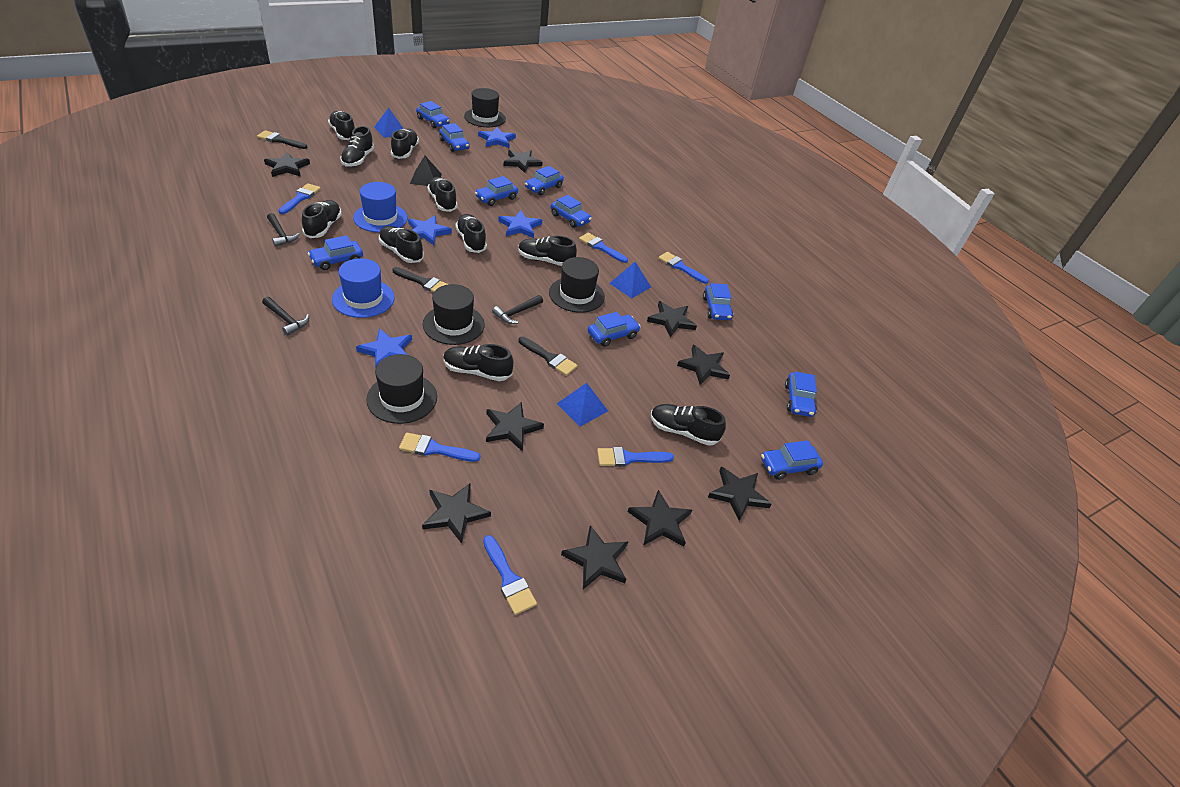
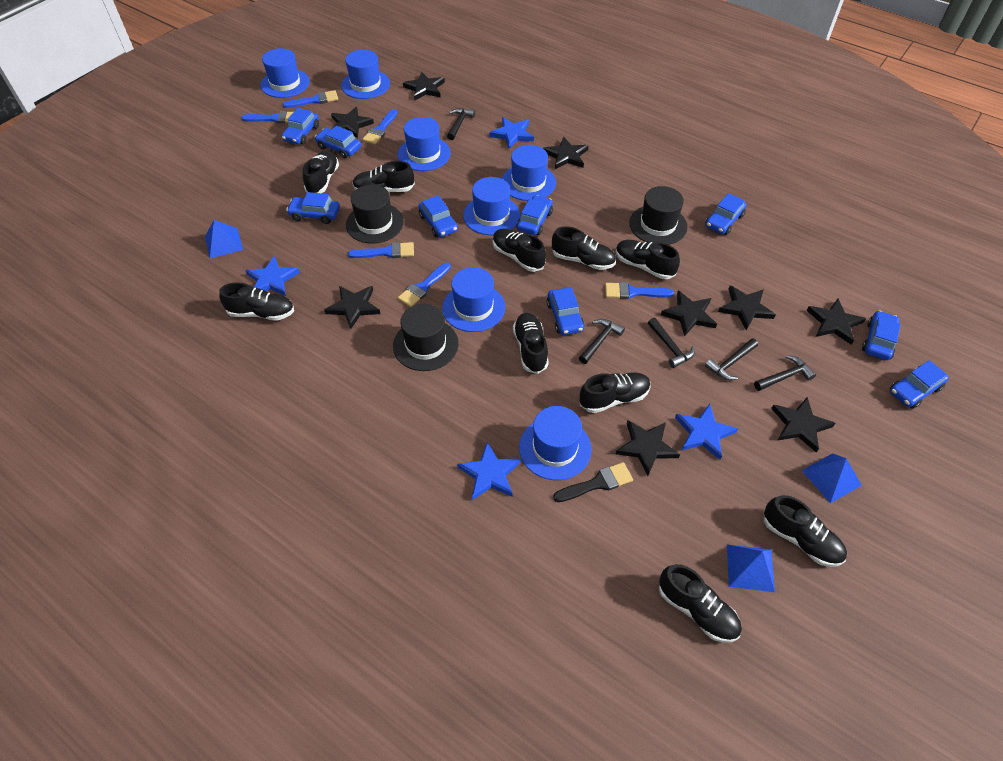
black brush: 3 -> 1
black hammer: 3 -> 5
black hat: 4 -> 3
black pyramid: 1 -> 0
blue car: 10 -> 9
blue hat: 2 -> 7

